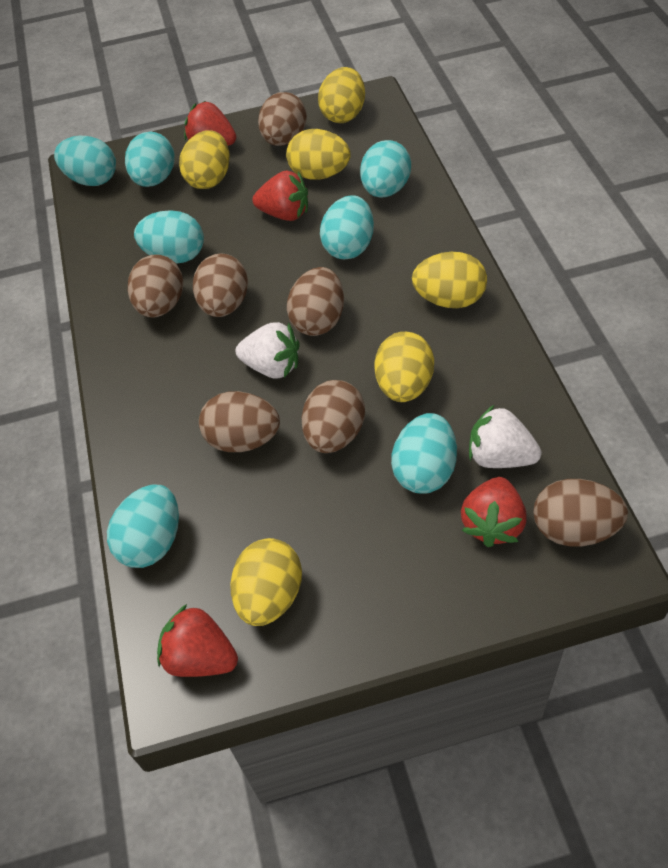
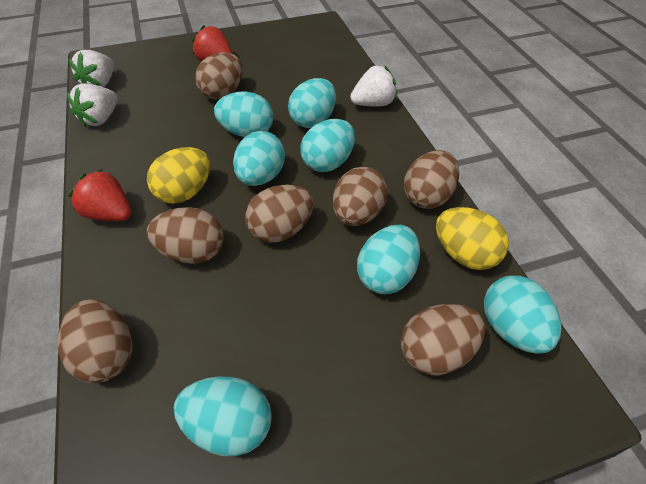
red strawberry: 4 -> 2
white strawberry: 2 -> 3
yellow egg: 6 -> 2

